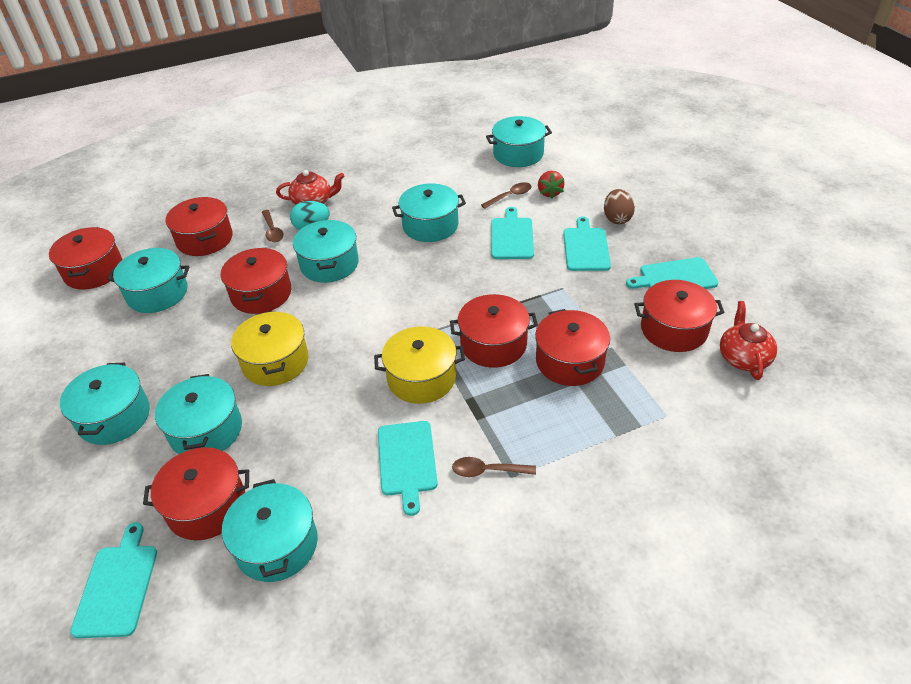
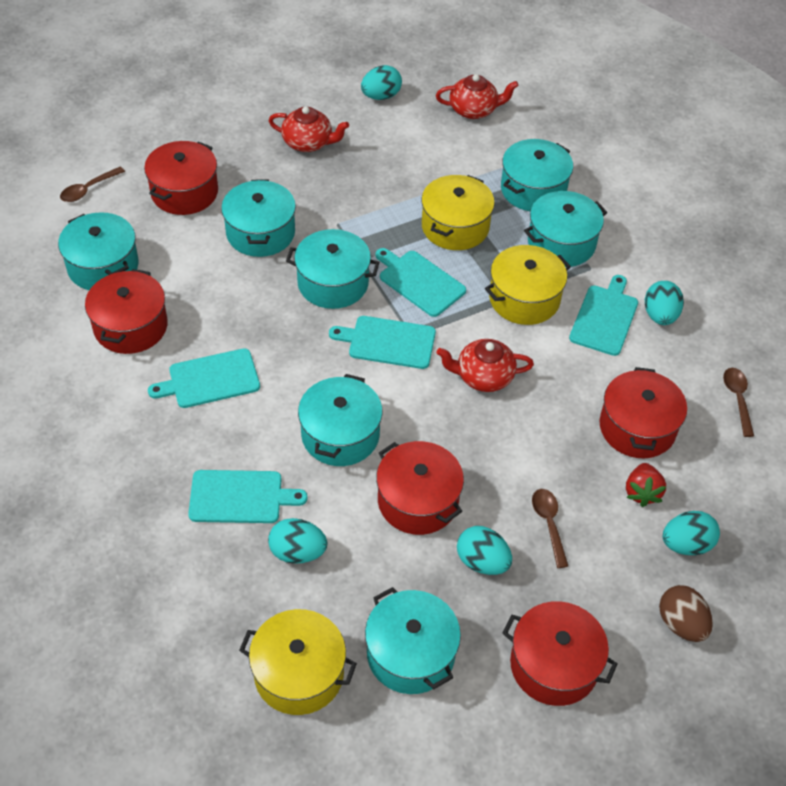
red pot: 7 -> 5
red teapot: 2 -> 3
turquoise egg: 1 -> 5
yellow pot: 2 -> 3

